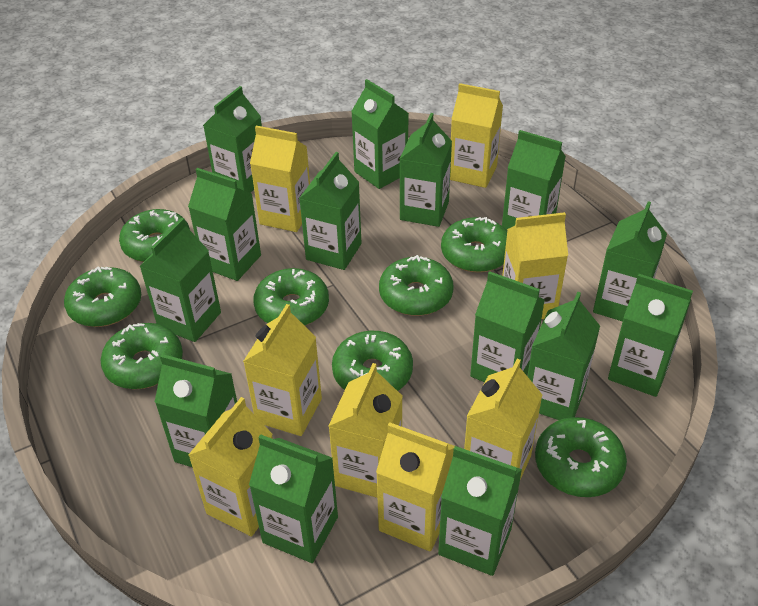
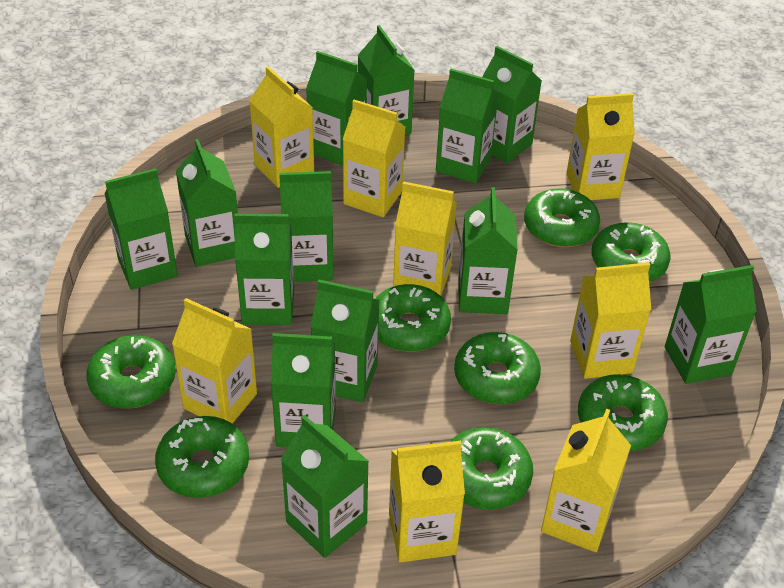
green carton: 14 -> 13

